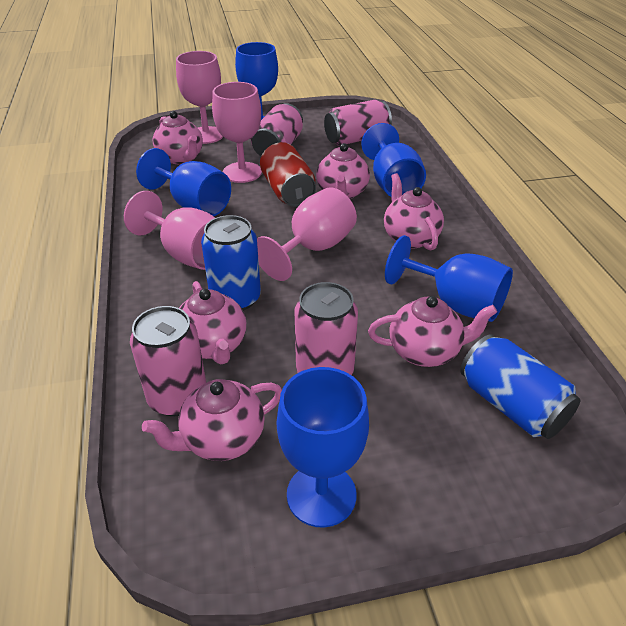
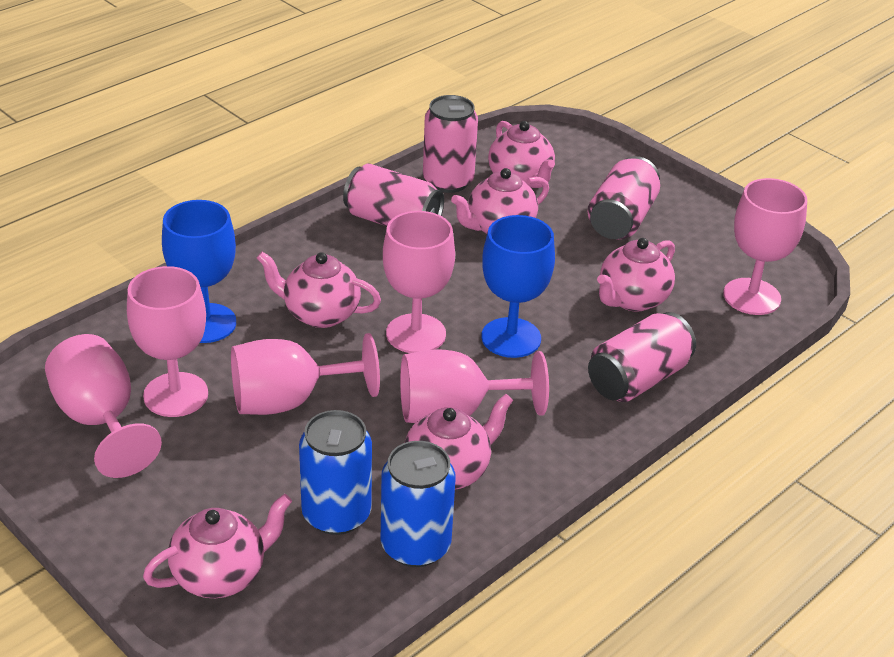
blue goblet: 5 -> 2
pink goblet: 4 -> 6
red can: 1 -> 0

